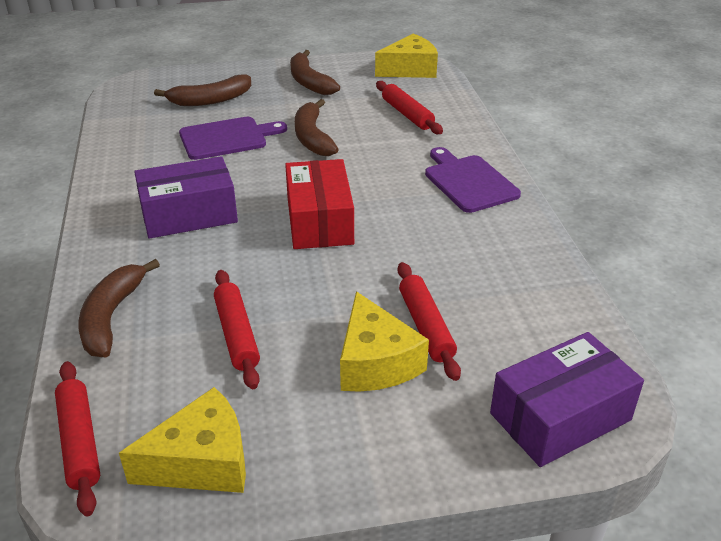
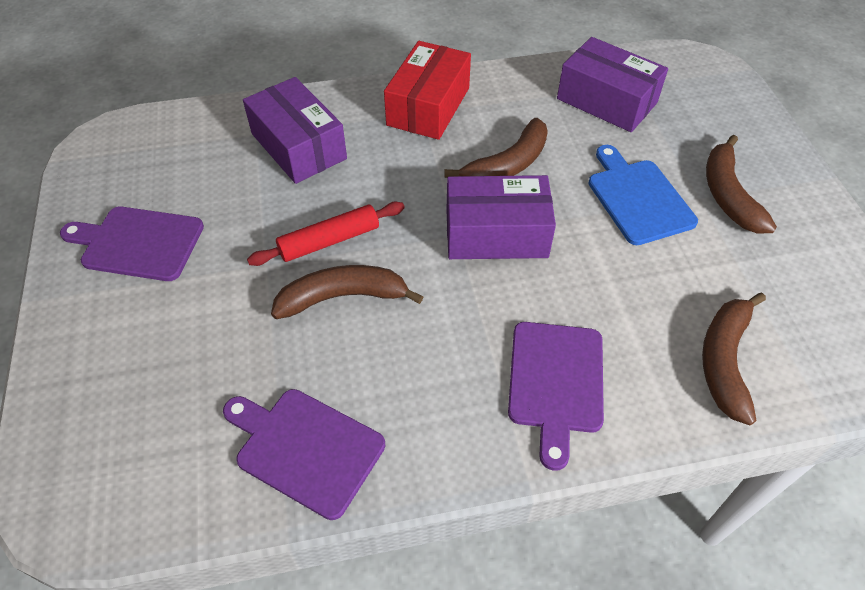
blue cutting board: 0 -> 1
purple box: 2 -> 3
purple cutting board: 2 -> 3
red rolling pin: 4 -> 1
yellow cheese: 3 -> 0

